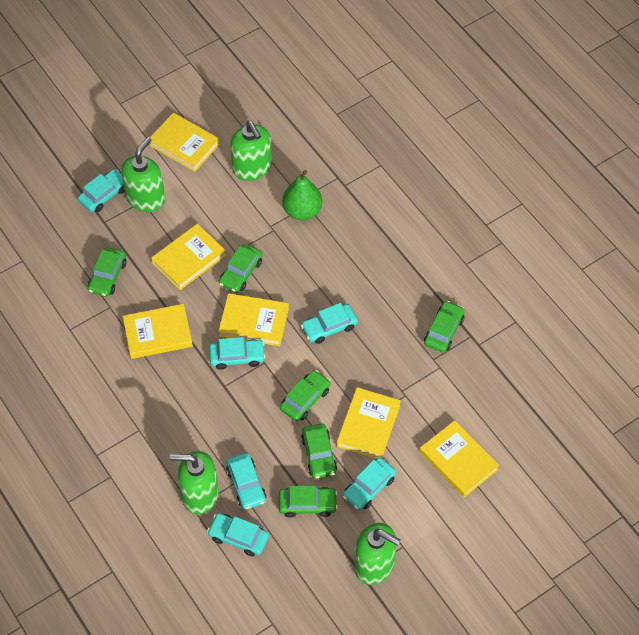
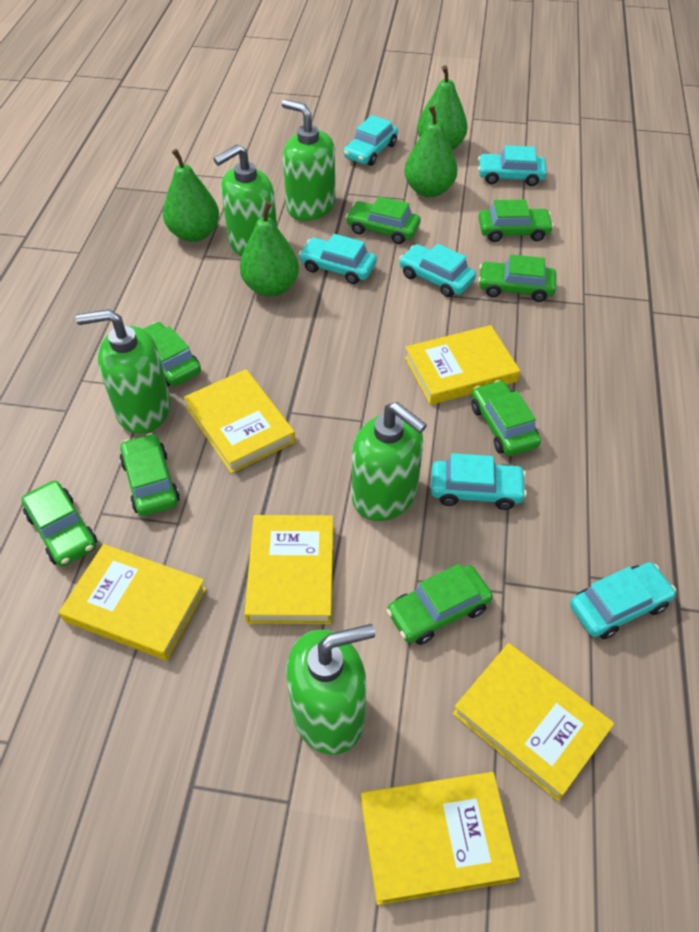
green car: 6 -> 8
green pear: 1 -> 4
green soap dispenser: 4 -> 5

